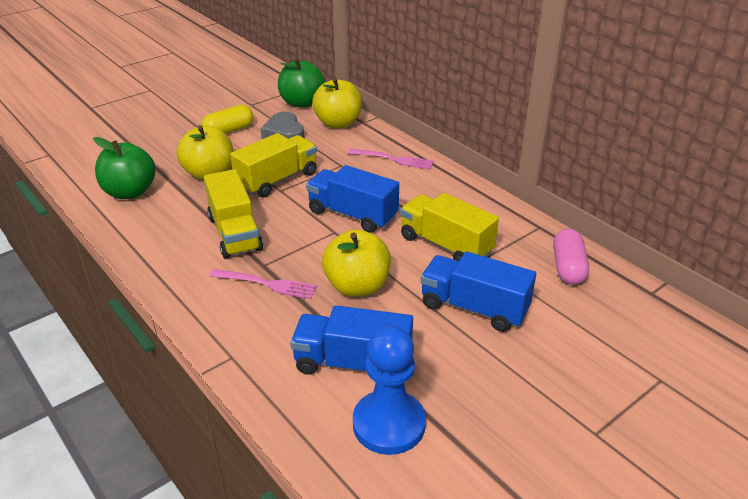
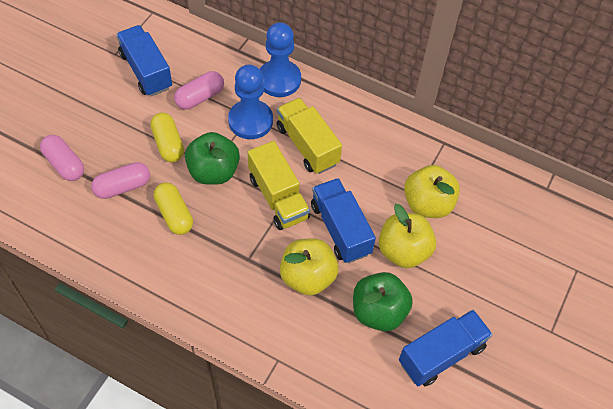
blue pawn: 1 -> 2
grey heart: 1 -> 0
pink capsule: 1 -> 3
pink fork: 2 -> 0
yellow capsule: 1 -> 2
yellow truck: 3 -> 2

